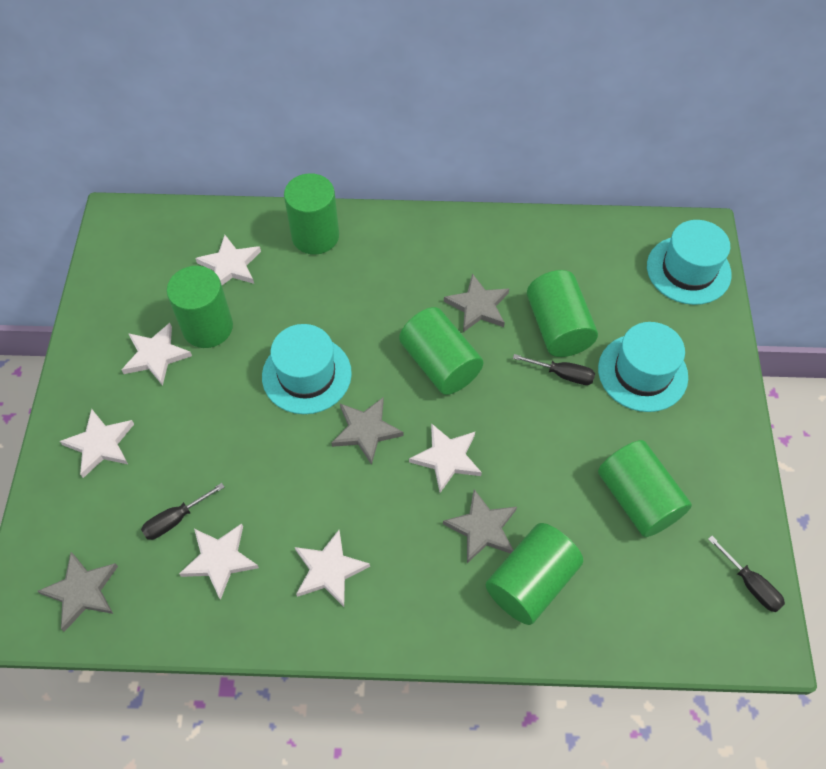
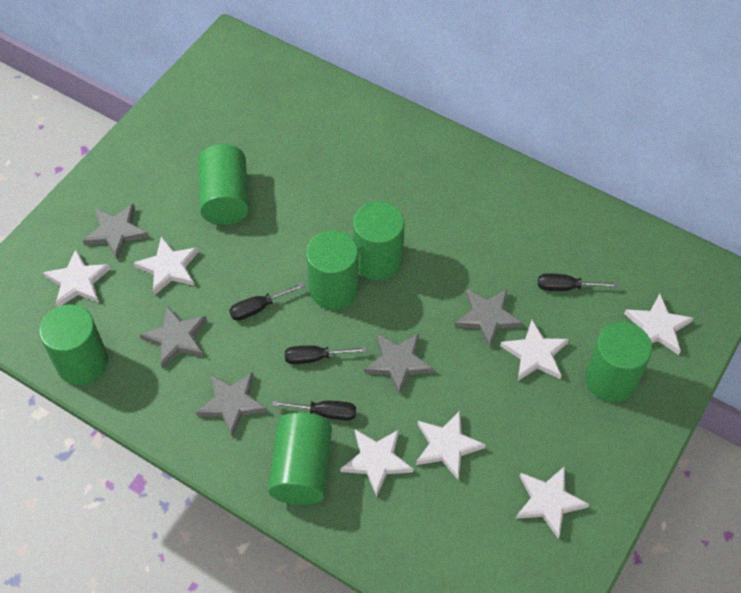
black screwdriver: 3 -> 4
grey star: 4 -> 5
turquoise hat: 3 -> 0
white star: 6 -> 7

